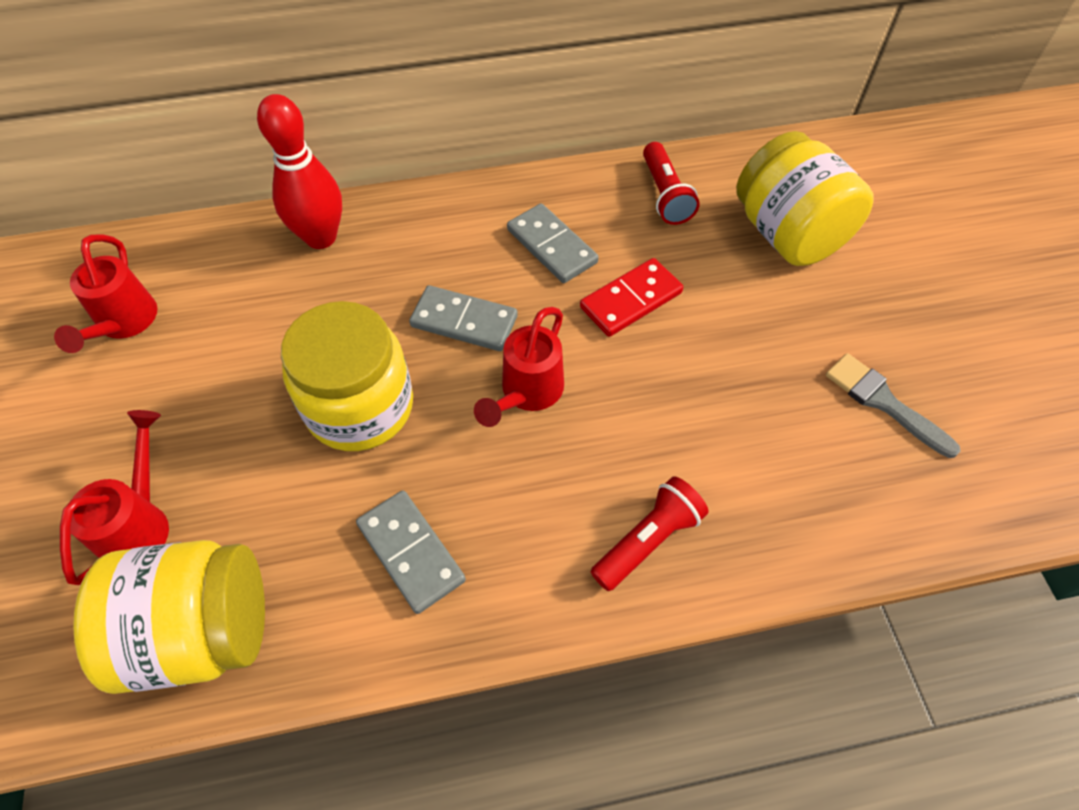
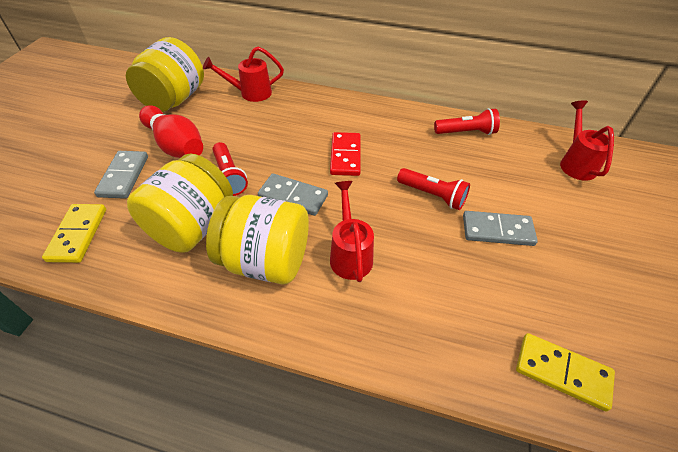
grey brush: 1 -> 0
red flashlight: 2 -> 3
yellow domino: 0 -> 2

